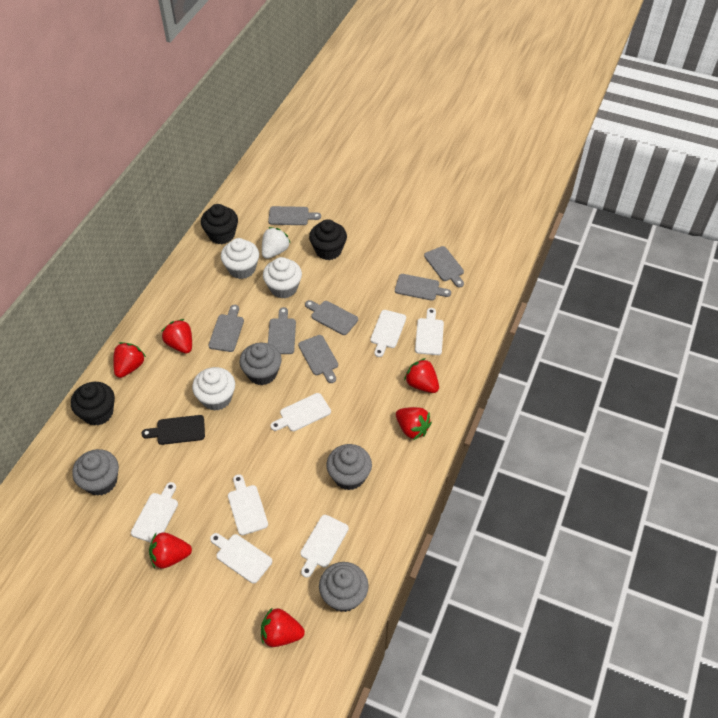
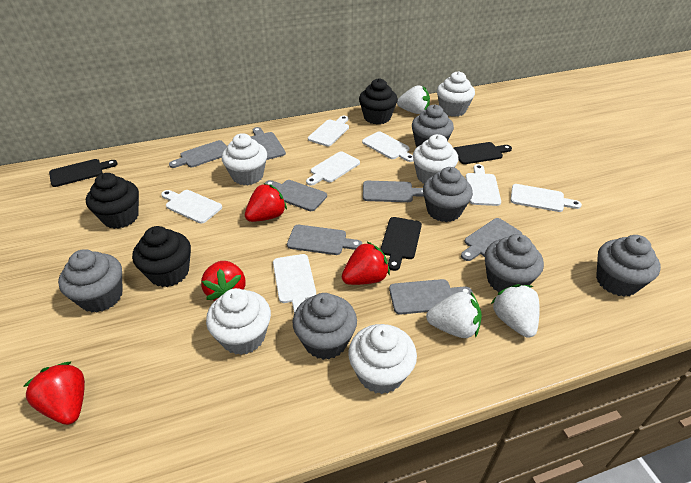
black cutting board: 1 -> 3
grey cupcake: 4 -> 6
red strawberry: 6 -> 4
white cupcake: 3 -> 5
white strawberry: 1 -> 3

